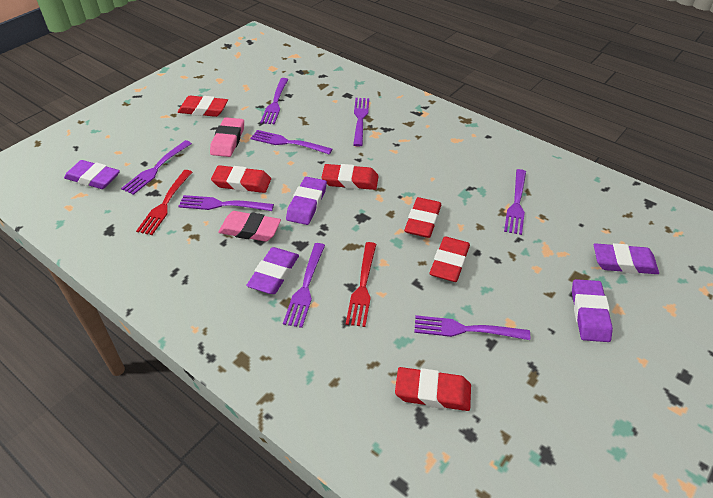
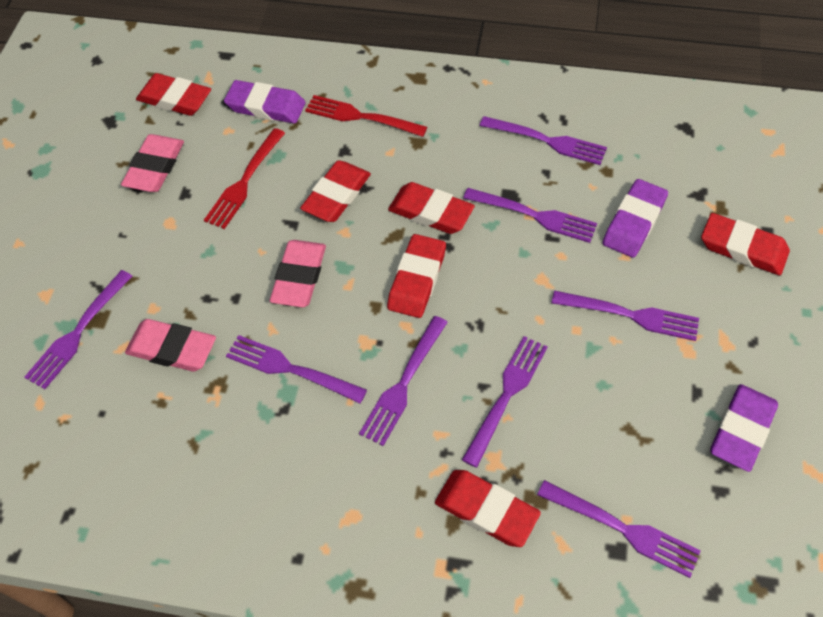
pink eraser: 2 -> 3
purple eraser: 5 -> 3

